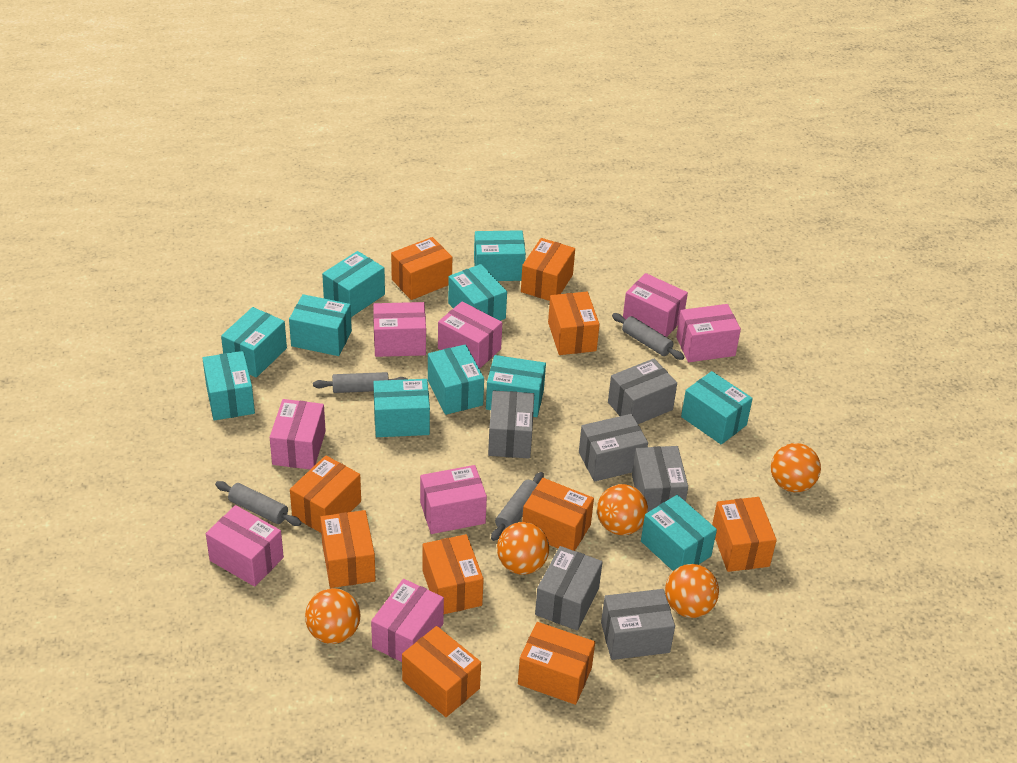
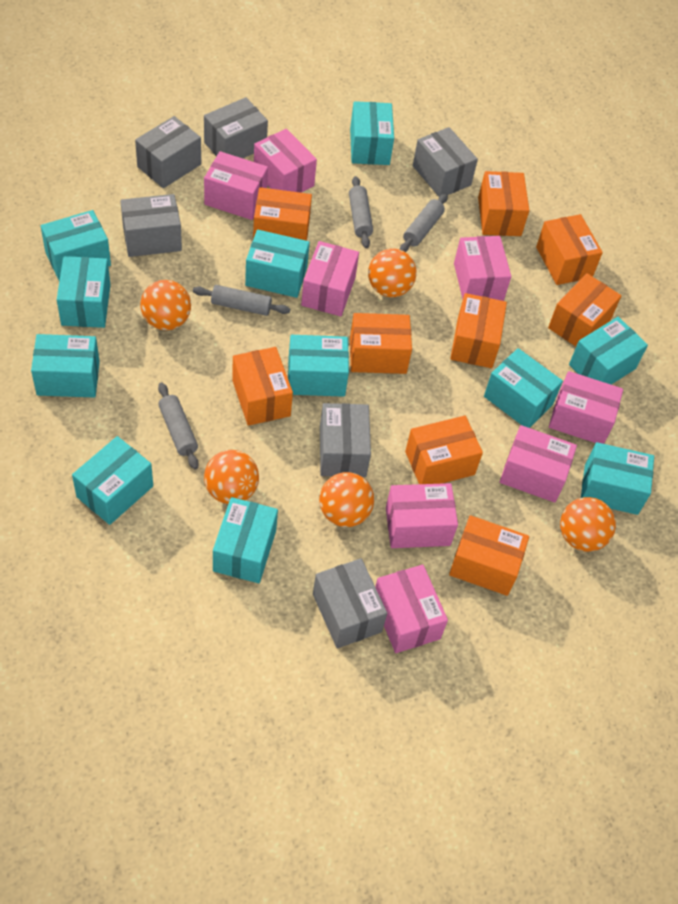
orange box: 10 -> 9

